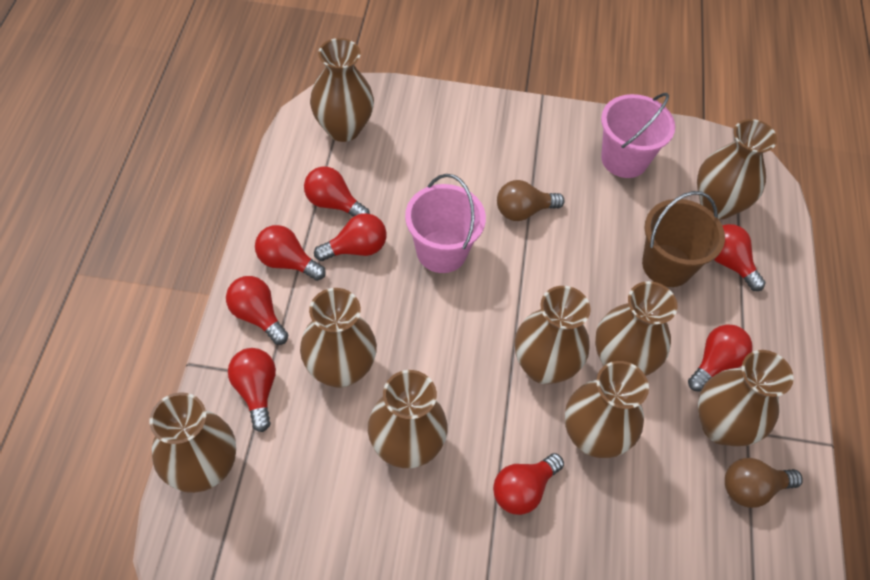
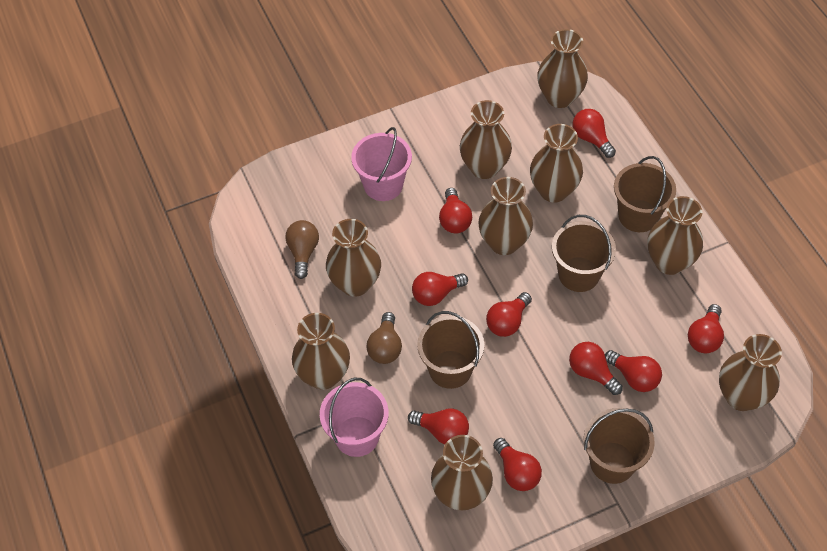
brown bucket: 1 -> 4
red light bulb: 8 -> 9

